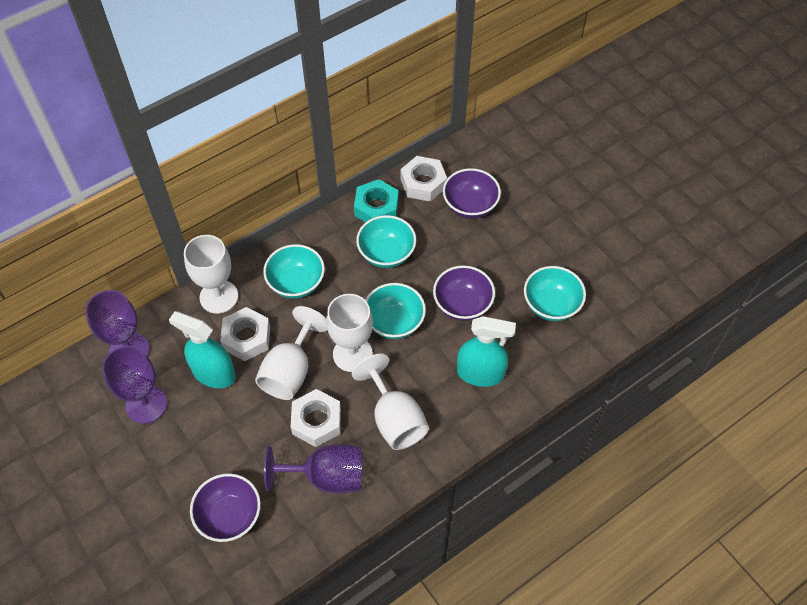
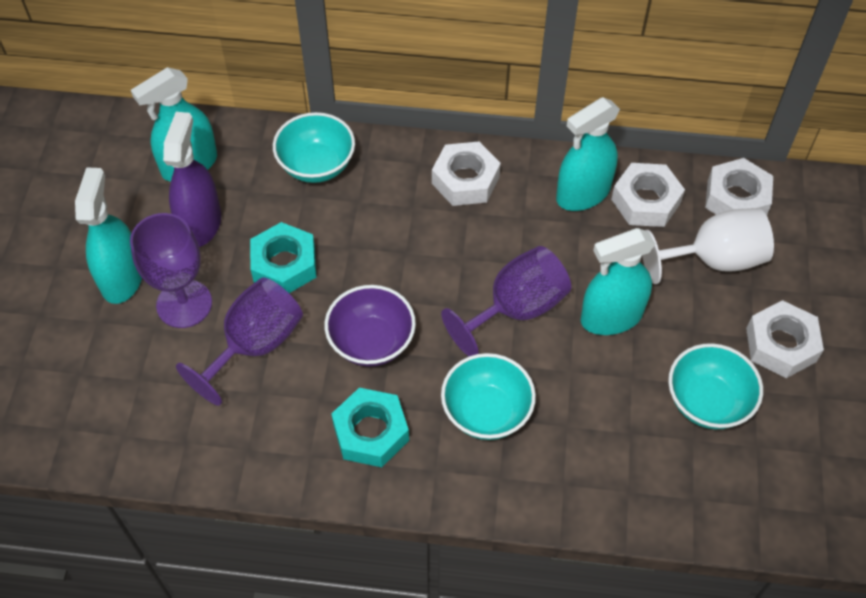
purple bowl: 3 -> 1
purple spray bottle: 0 -> 1
turquoise bowl: 4 -> 3
turquoise nut: 1 -> 2
turquoise spray bottle: 2 -> 4
white goblet: 4 -> 1
white nut: 3 -> 4

